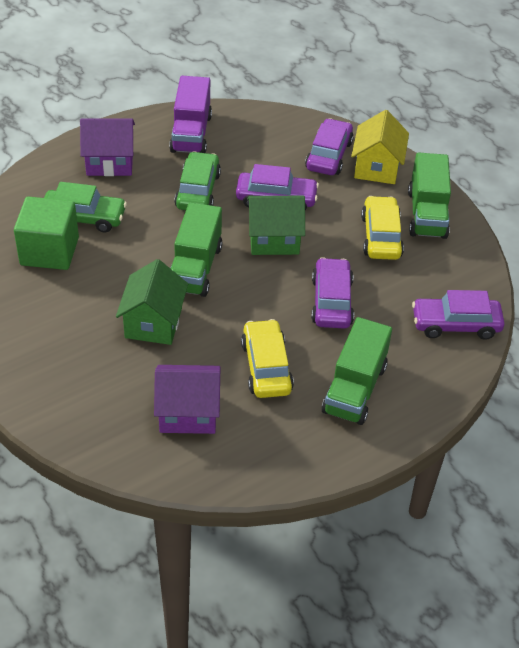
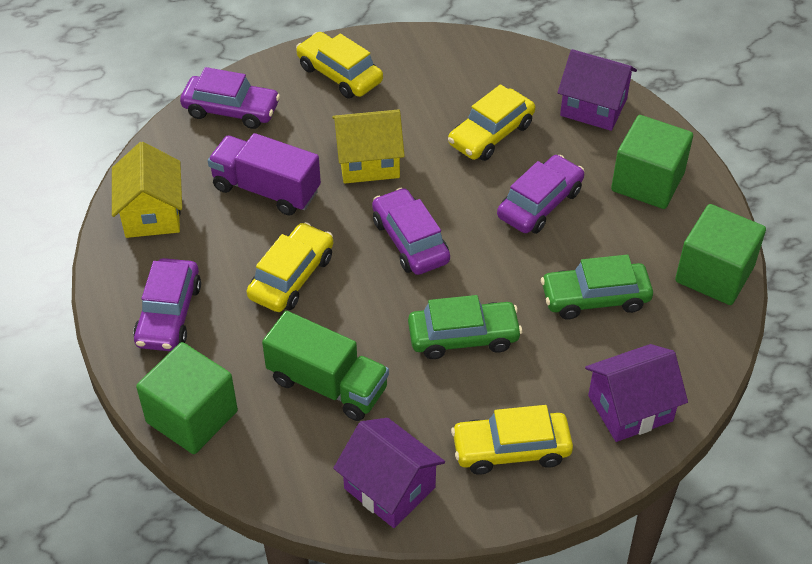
green cube: 1 -> 3
green house: 2 -> 0
green truck: 3 -> 1
purple house: 2 -> 3
yellow car: 2 -> 4
yellow house: 1 -> 2

